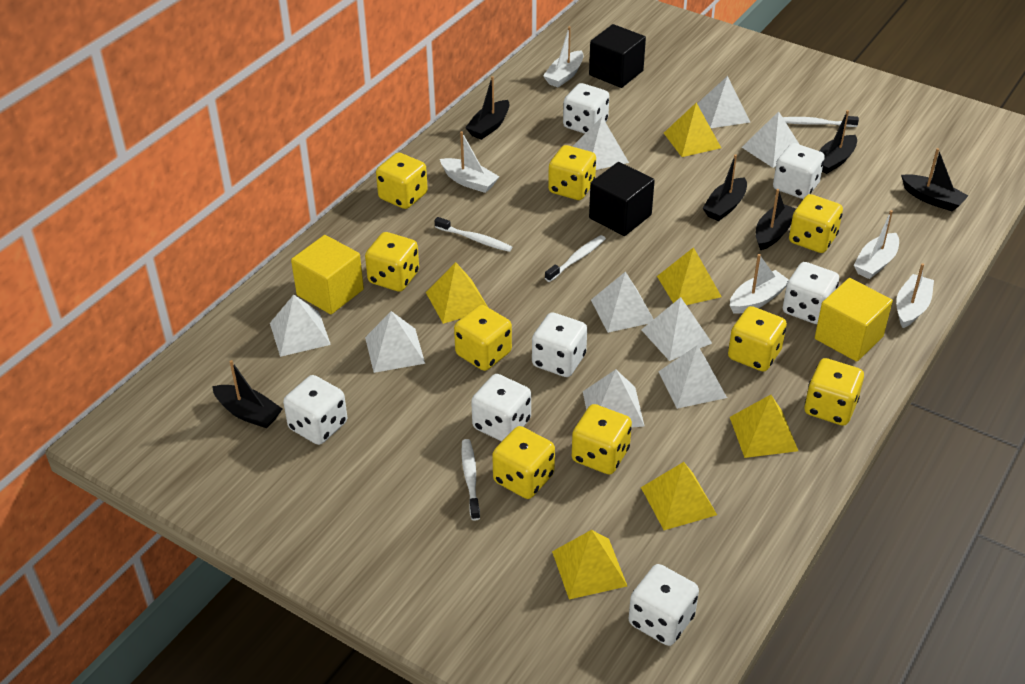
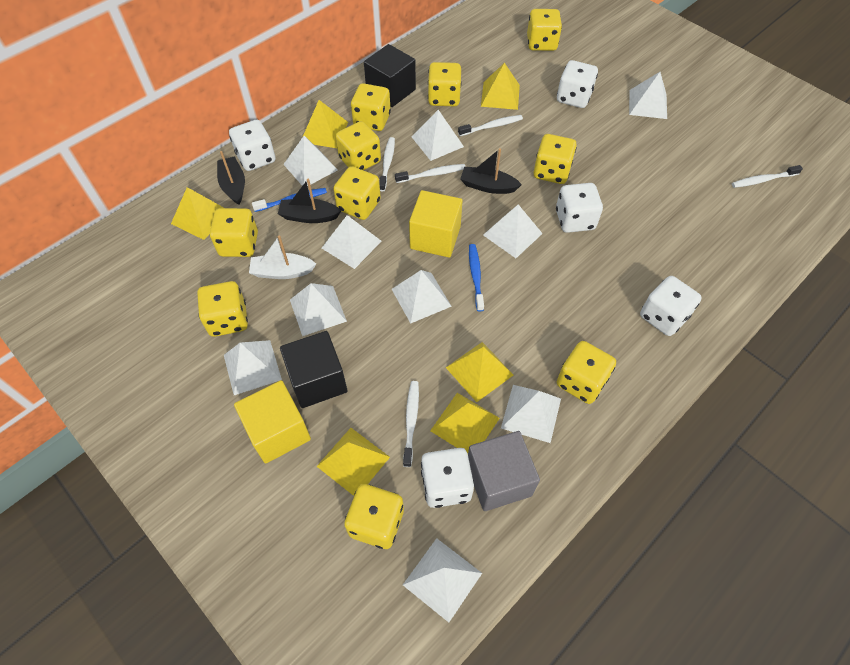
black boat: 6 -> 3
blue toothbrush: 0 -> 2
grey cube: 0 -> 1
white boat: 5 -> 1
white dice: 7 -> 5
white pyramid: 9 -> 10
white toothbrush: 4 -> 5
yellow dice: 9 -> 10

